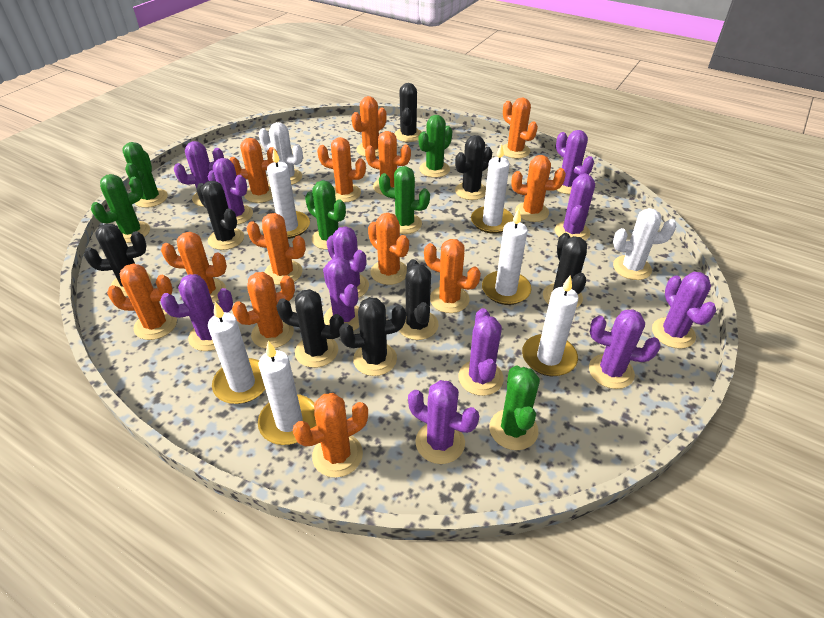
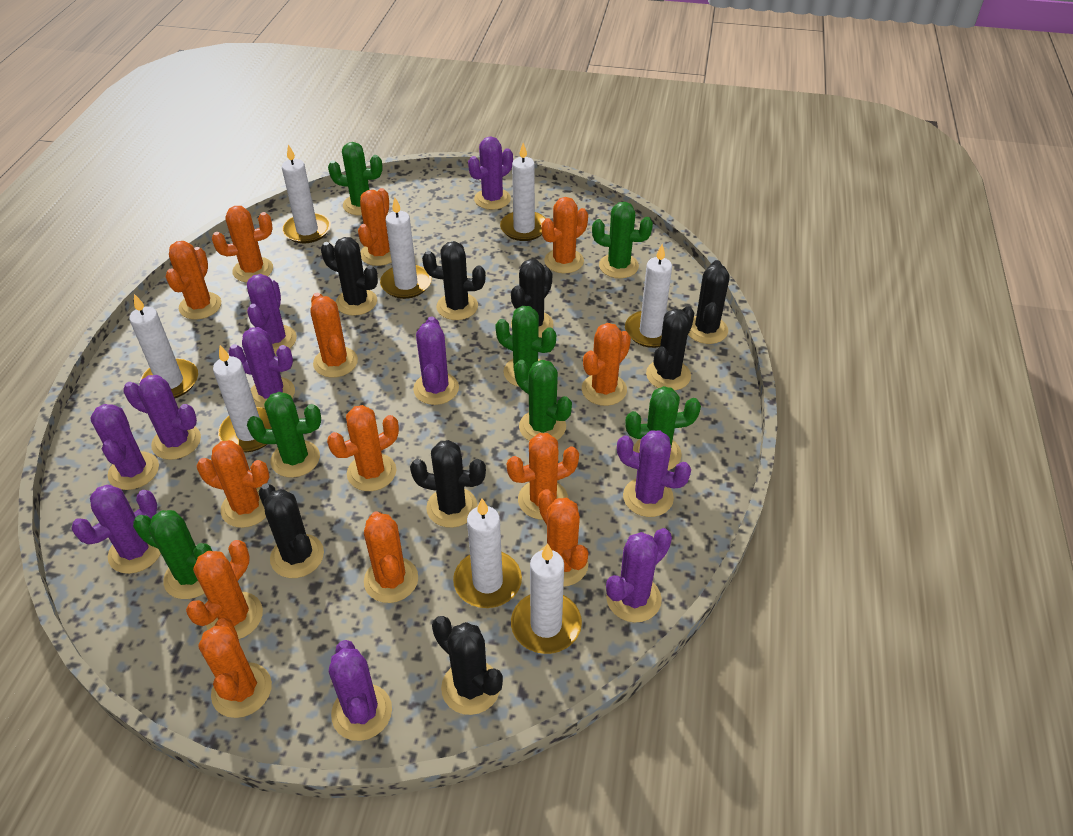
green cactus: 6 -> 7
purple cactus: 11 -> 10
white cactus: 2 -> 0
white candle: 6 -> 8

